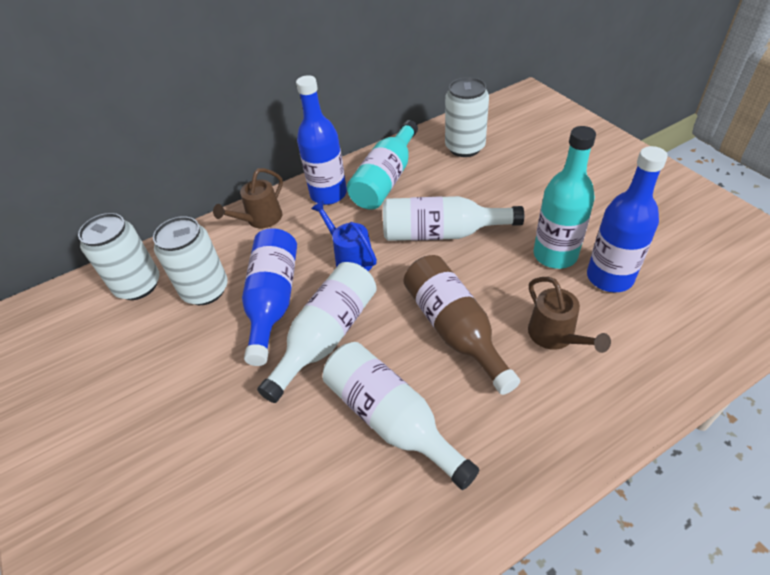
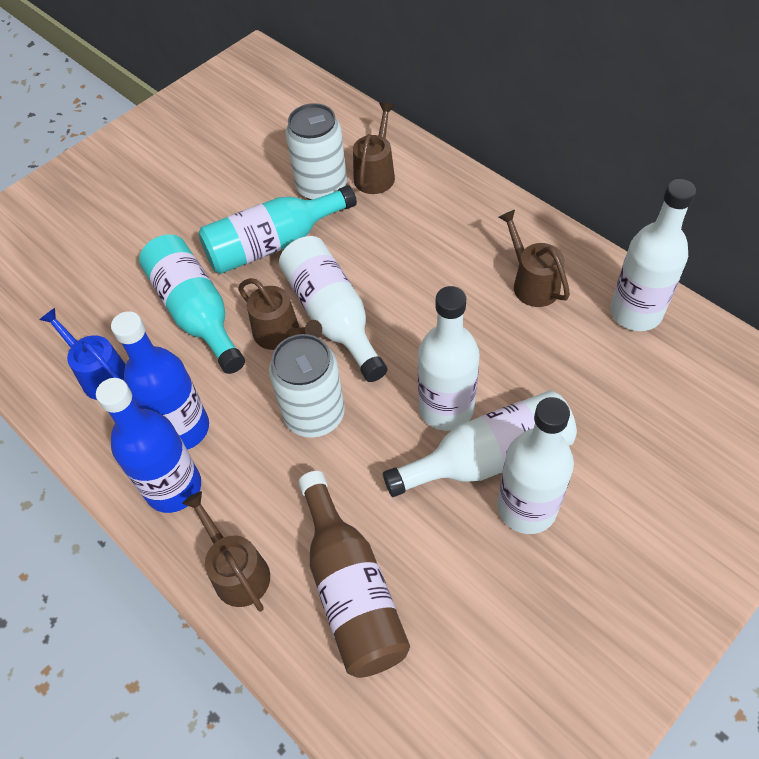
blue bottle: 3 -> 2
brown watering can: 2 -> 4
white bottle: 3 -> 5
white can: 3 -> 2

